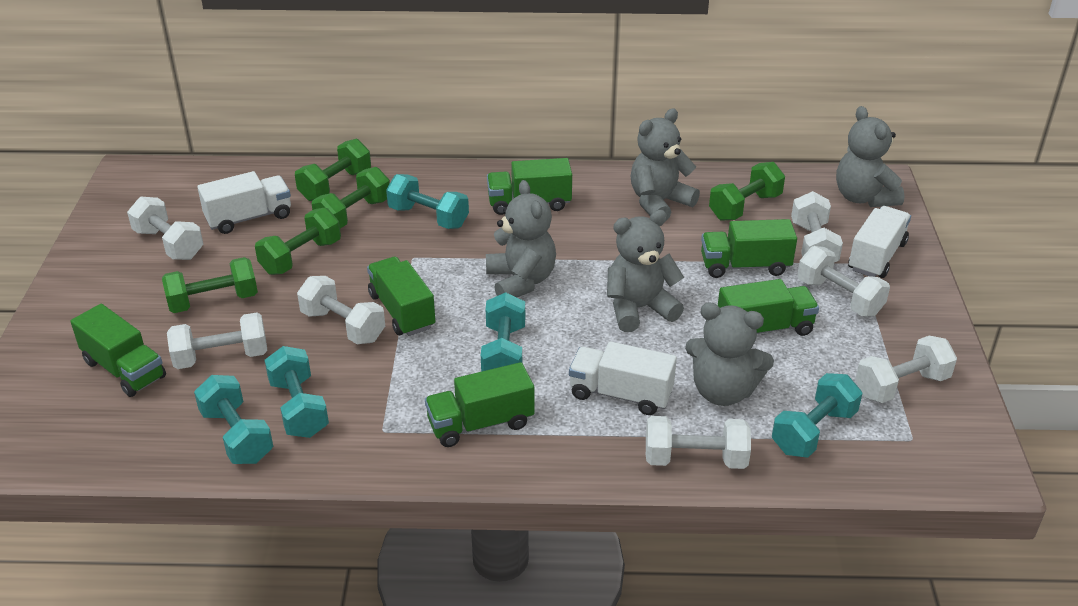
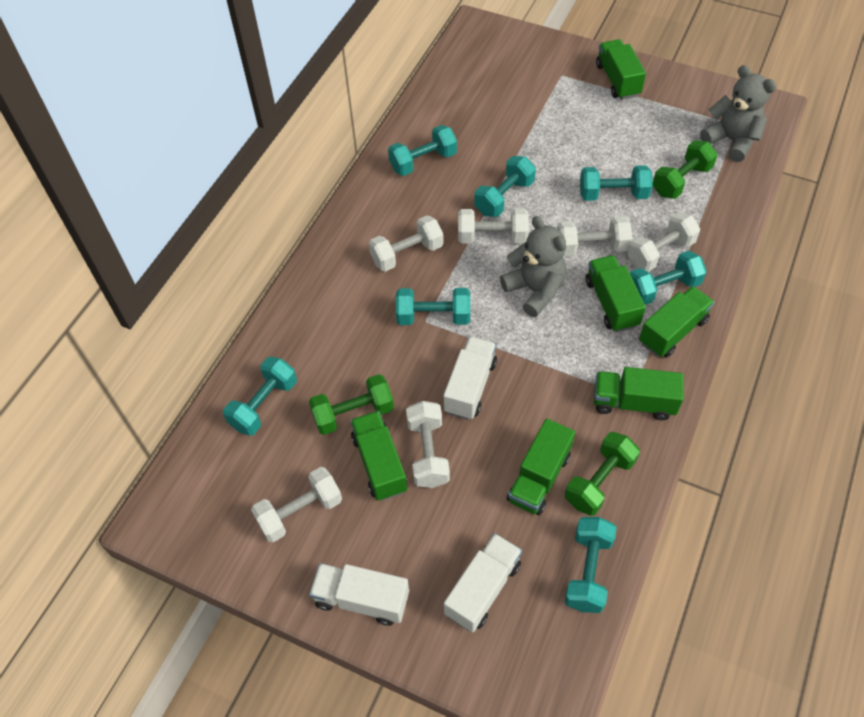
green dumbbell: 5 -> 3
grey teddy bear: 5 -> 2
turquoise dumbbell: 5 -> 7
white dumbbell: 7 -> 6

